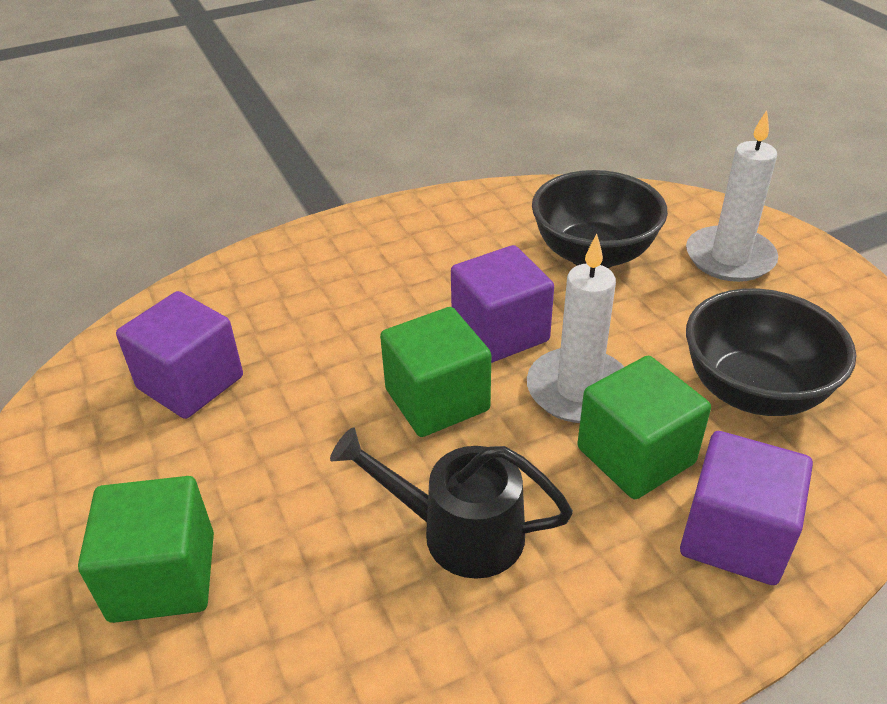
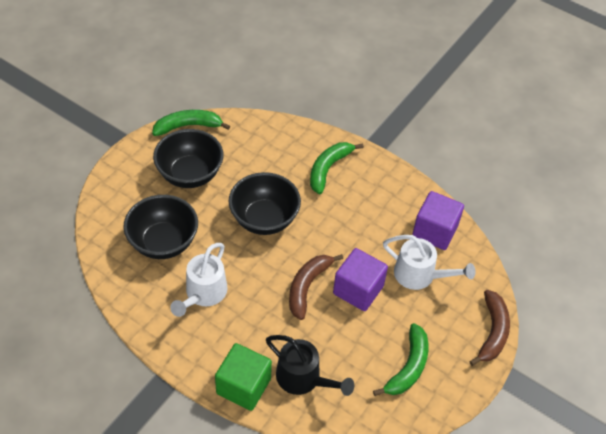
black bowl: 2 -> 3
brown banana: 0 -> 2
green banana: 0 -> 3
green cube: 3 -> 1
purple cube: 3 -> 2
white candle: 2 -> 0
white watering can: 0 -> 2

